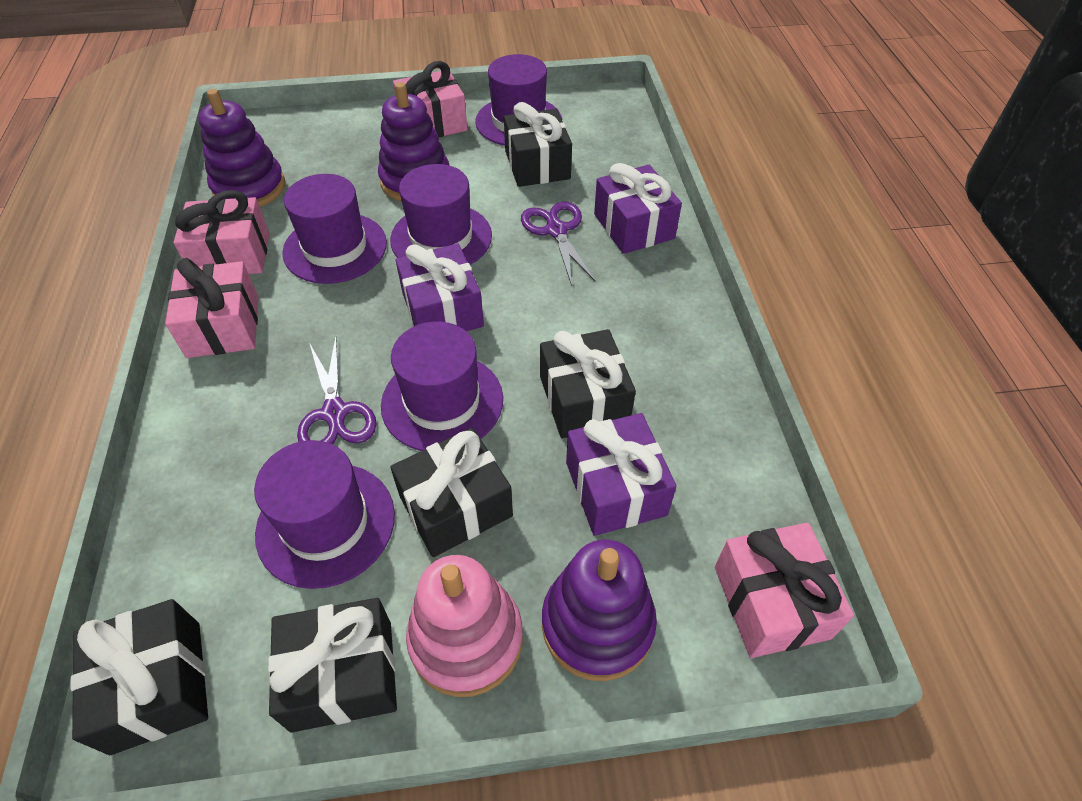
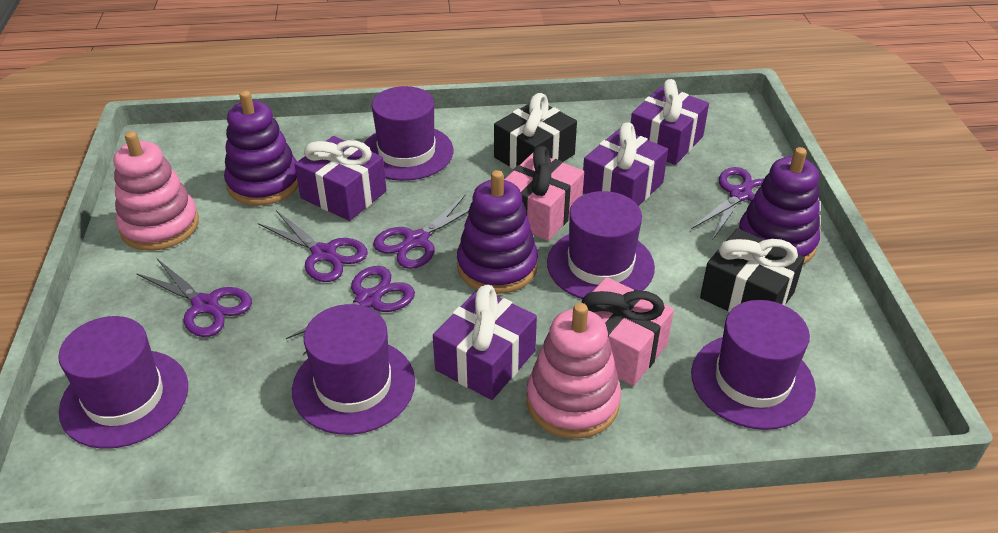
black gift: 5 -> 2
pink gift: 4 -> 2
pink stacking toy: 1 -> 2
purple gift: 3 -> 4
purple scissors: 2 -> 5

